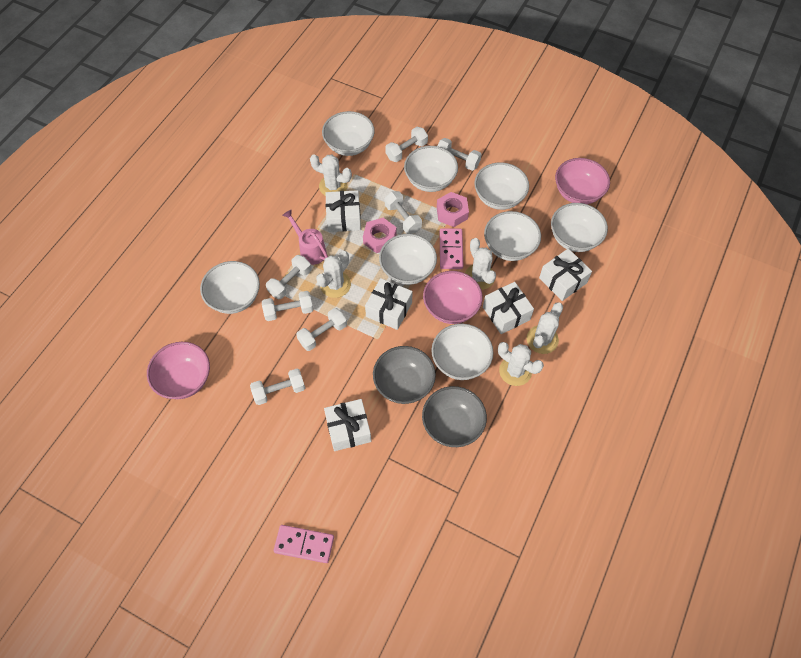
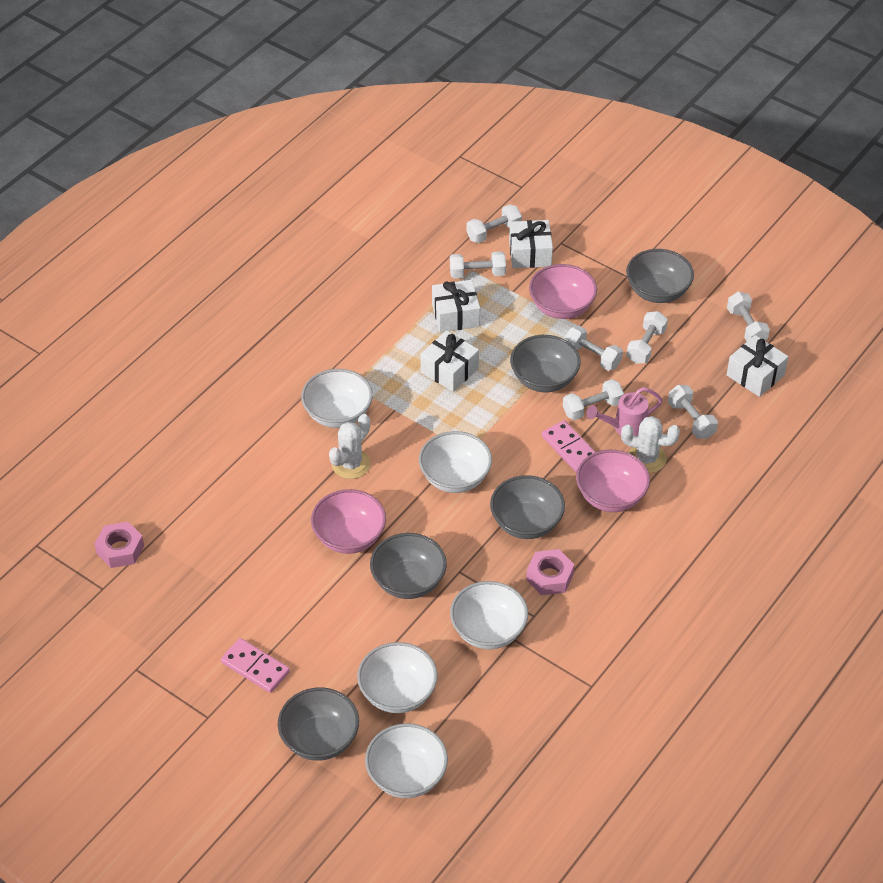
grey bowl: 2 -> 5
white bowl: 8 -> 5
white cactus: 5 -> 2
white gift: 5 -> 4

